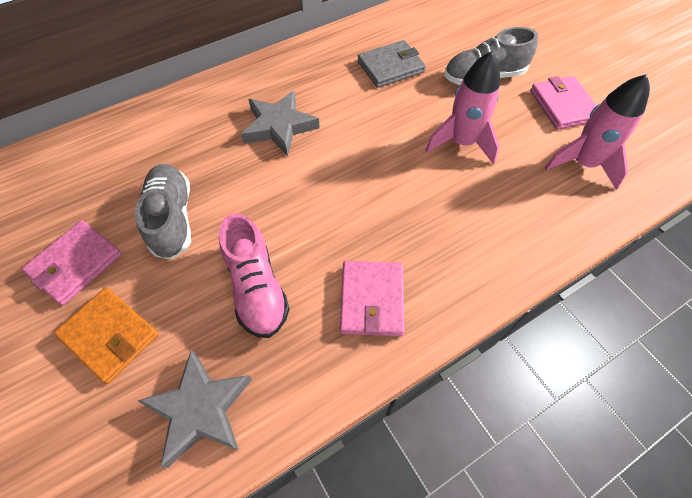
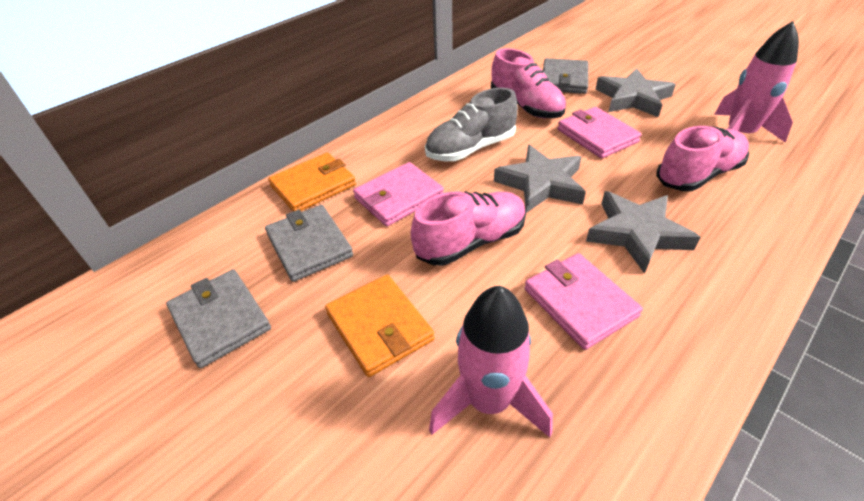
grey shoe: 2 -> 1
grey star: 2 -> 3
grey wallet: 1 -> 3
orange wallet: 1 -> 2
pink shoe: 1 -> 3

